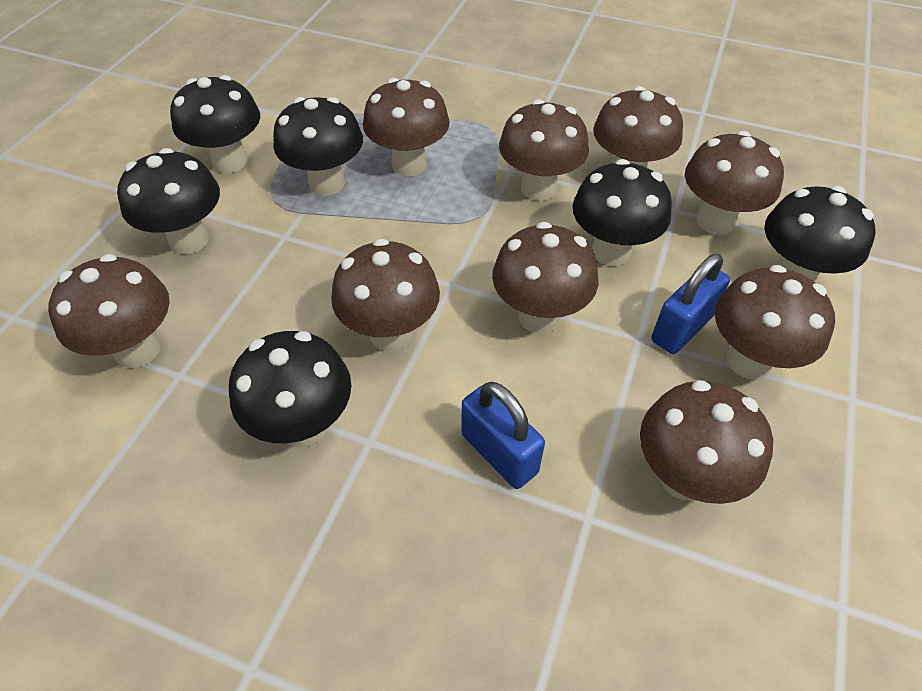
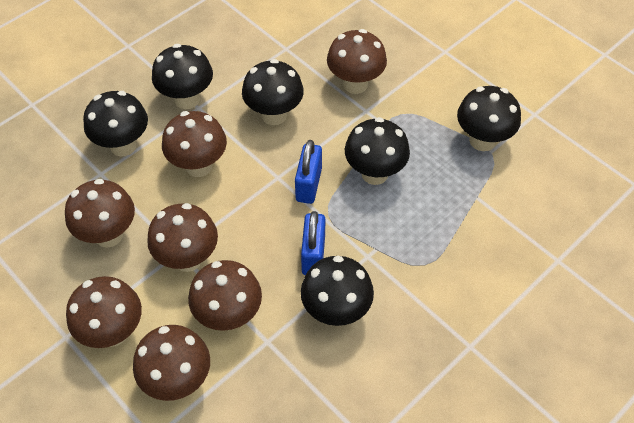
brown mushroom: 9 -> 7

